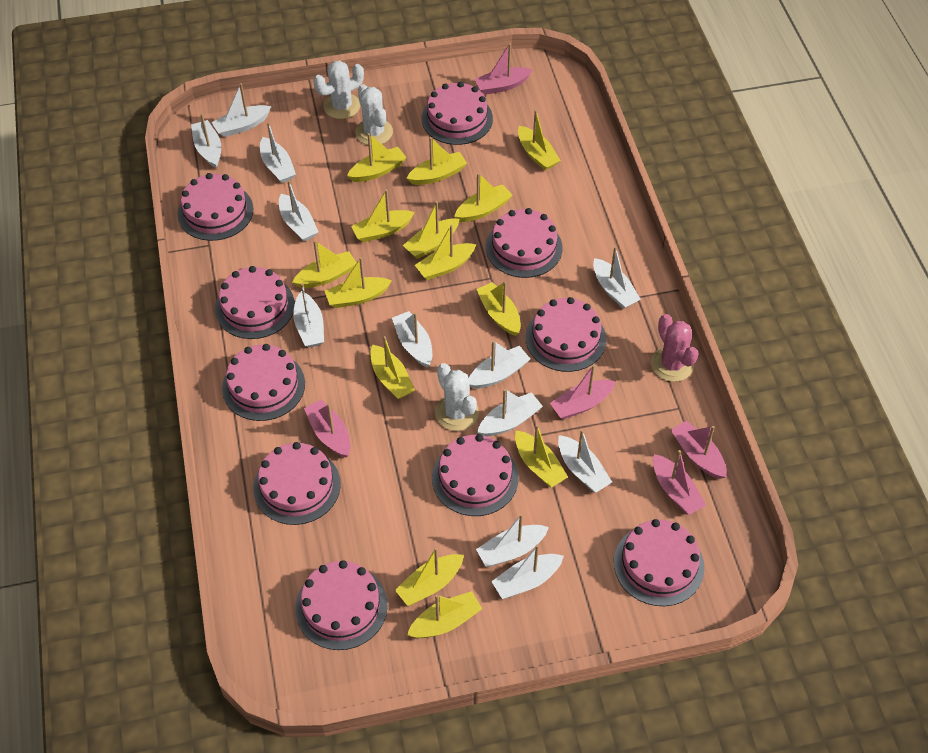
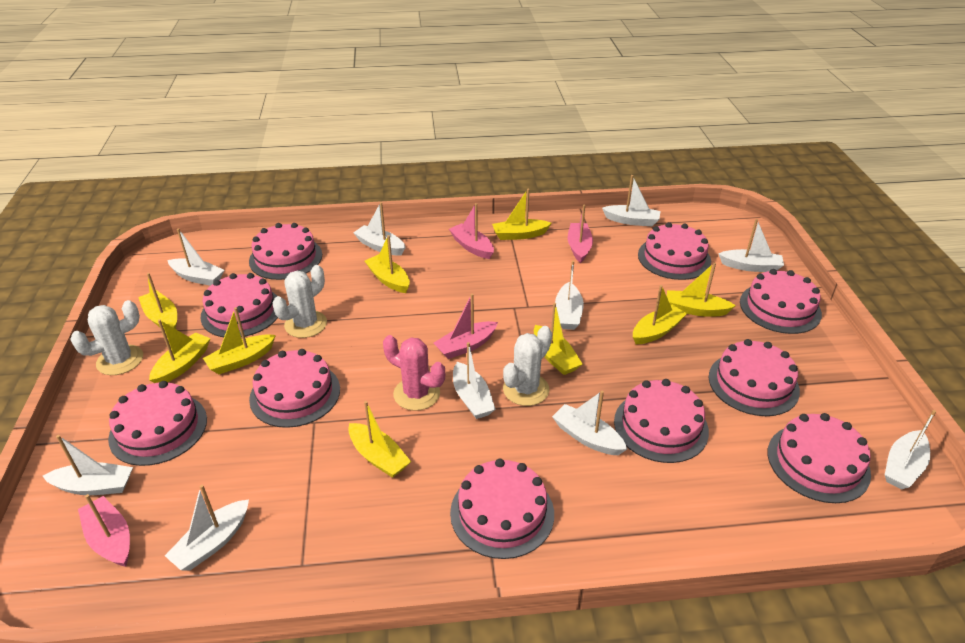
pink boat: 5 -> 4
white boat: 12 -> 10
yellow boat: 14 -> 9

